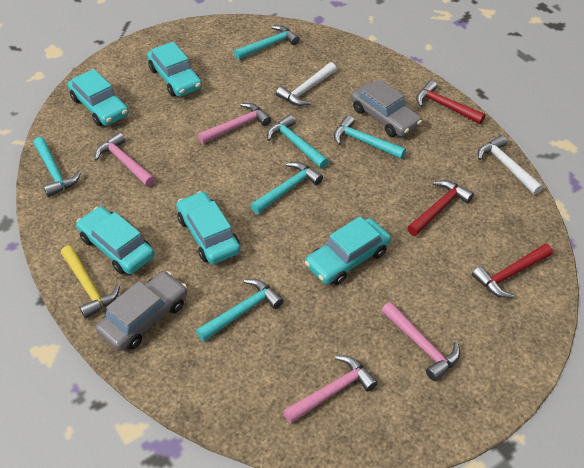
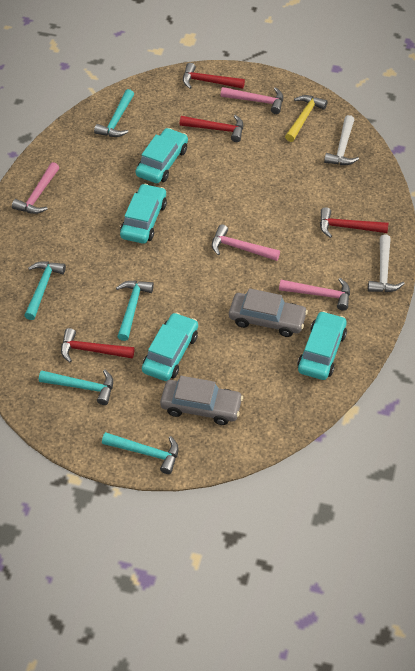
red hammer: 3 -> 4
turquoise car: 5 -> 4
turquoise hammer: 6 -> 5

